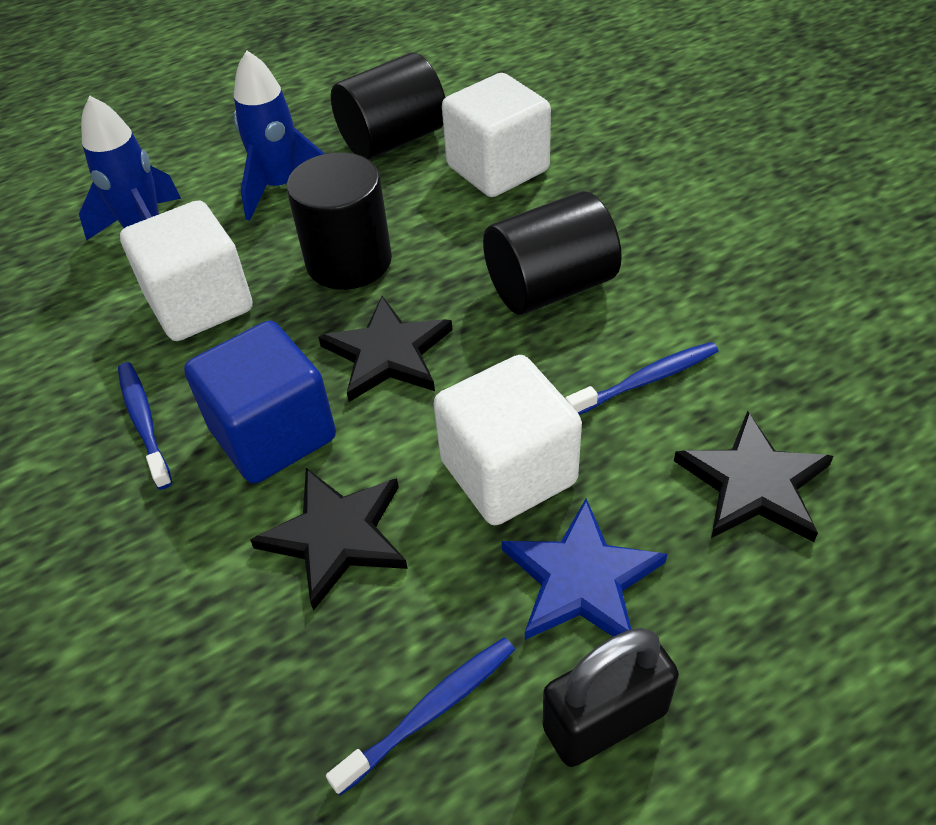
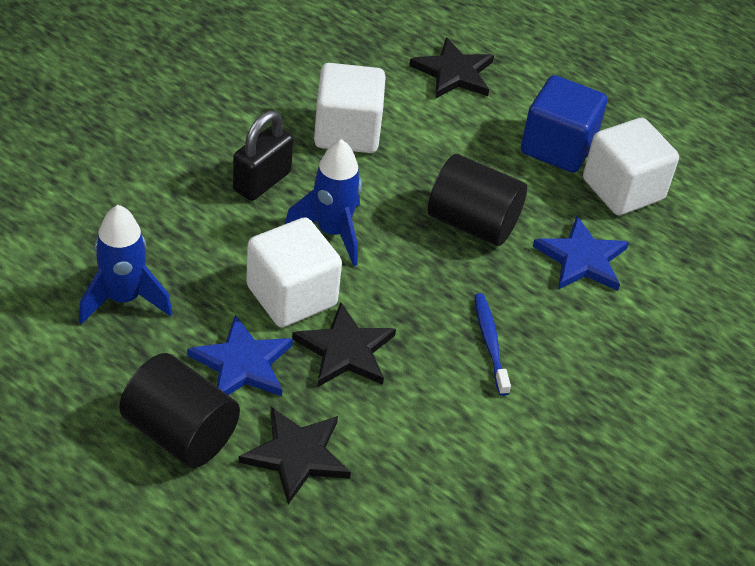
black cylinder: 3 -> 2
blue star: 1 -> 2
blue toothbrush: 3 -> 1

